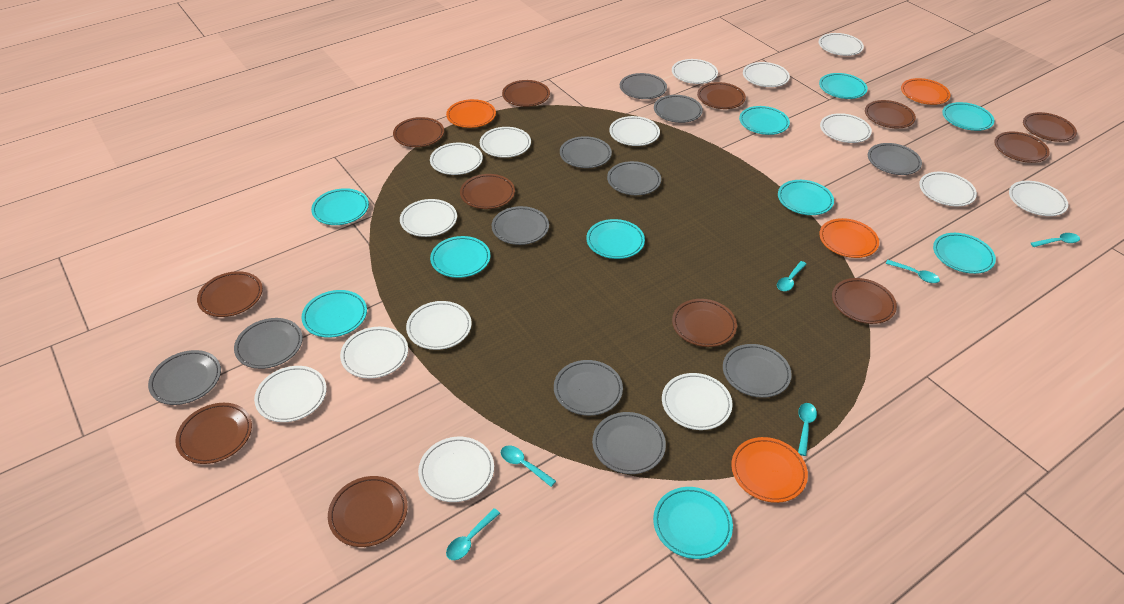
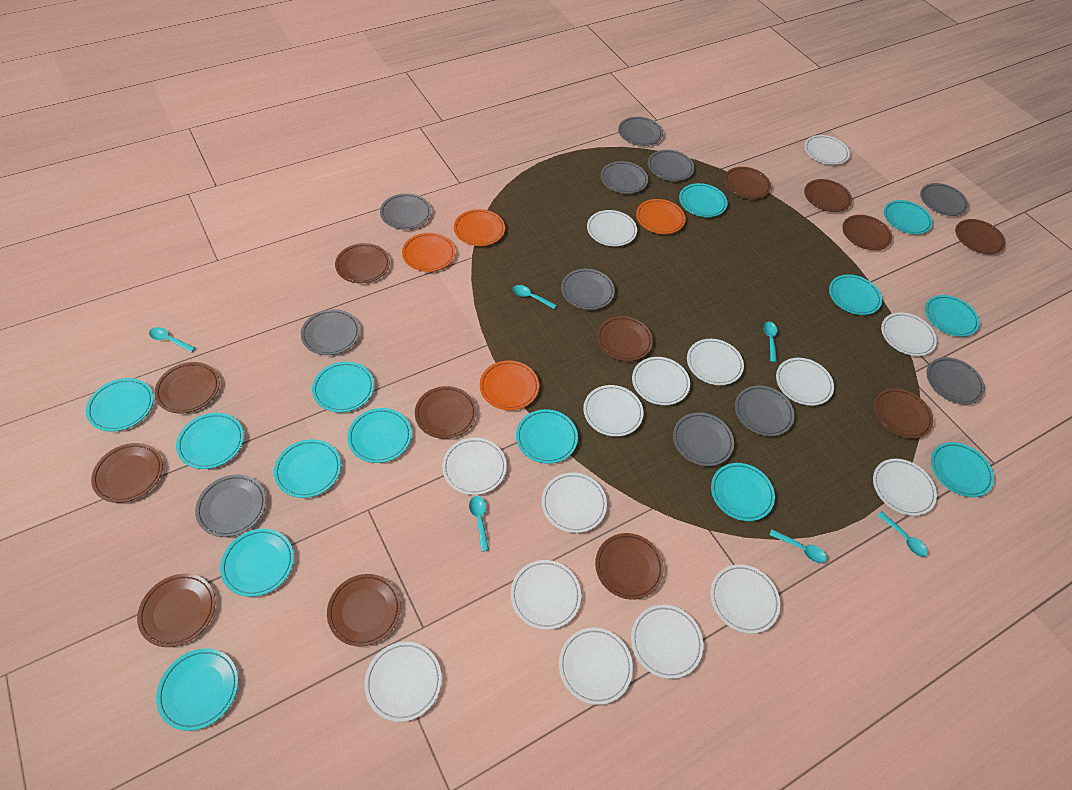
brown plate: 12 -> 13
turquoise plate: 10 -> 14

